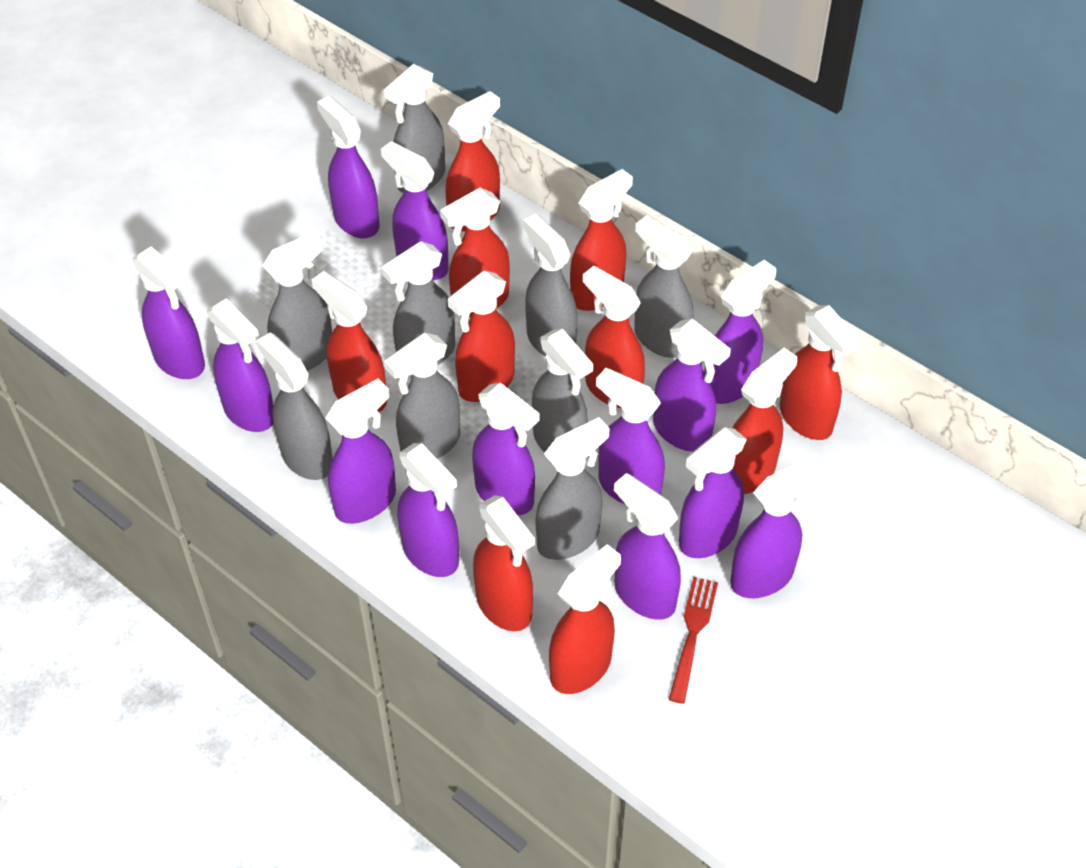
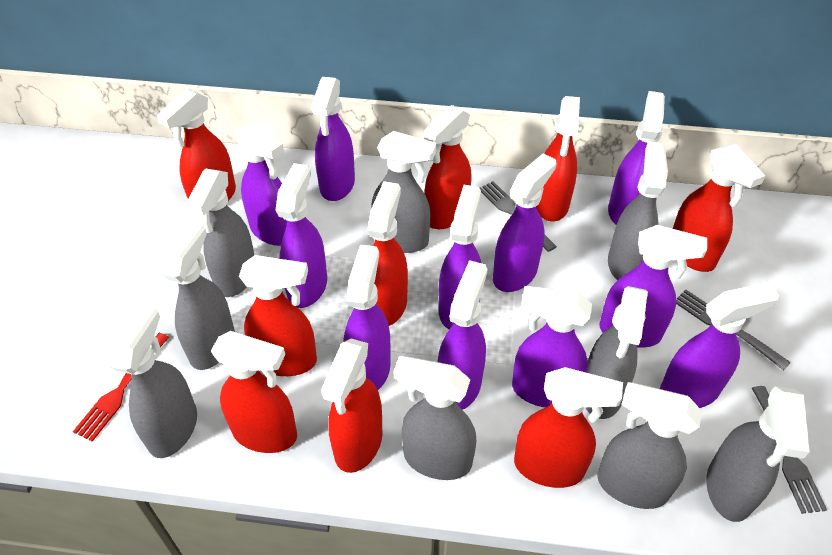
grey fork: 0 -> 3
purple spray bottle: 13 -> 11
red spray bottle: 10 -> 9

